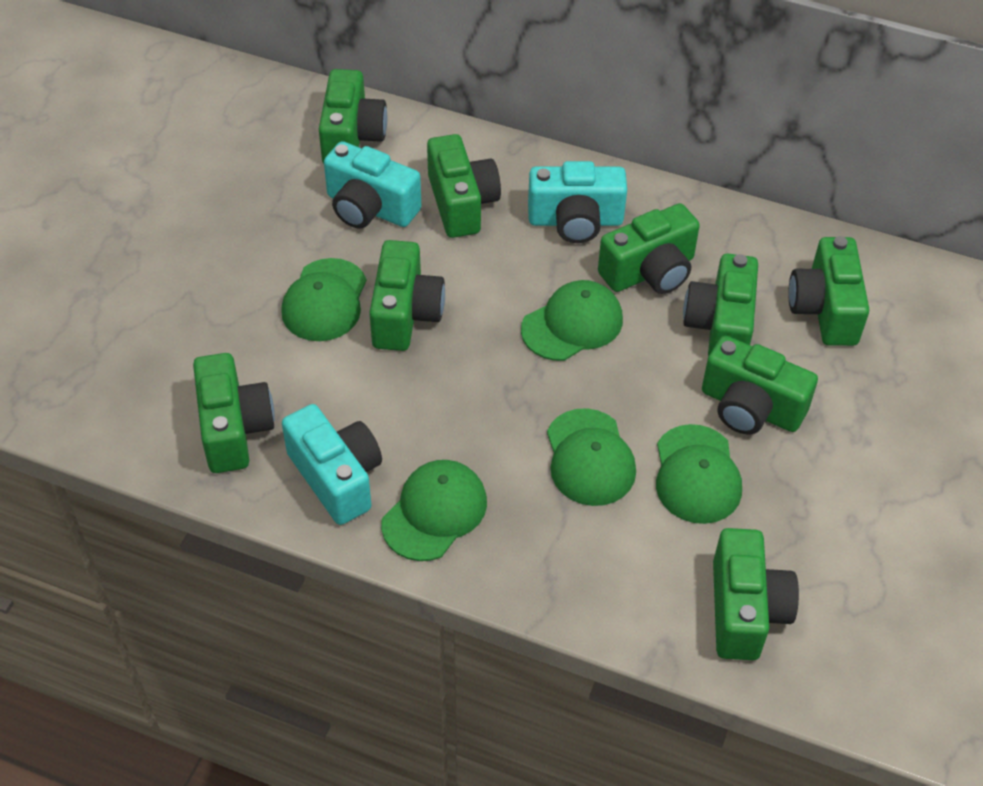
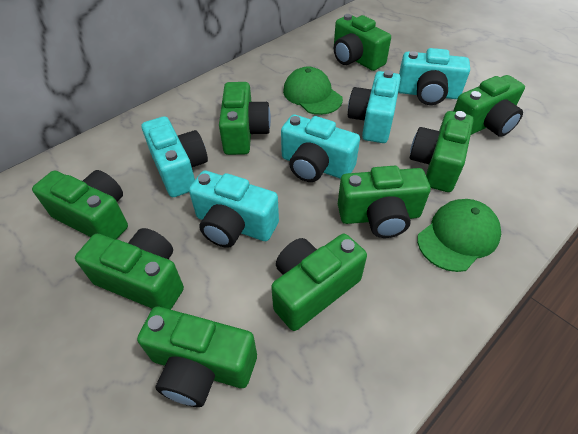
green cap: 5 -> 2
turquoise camera: 3 -> 5

